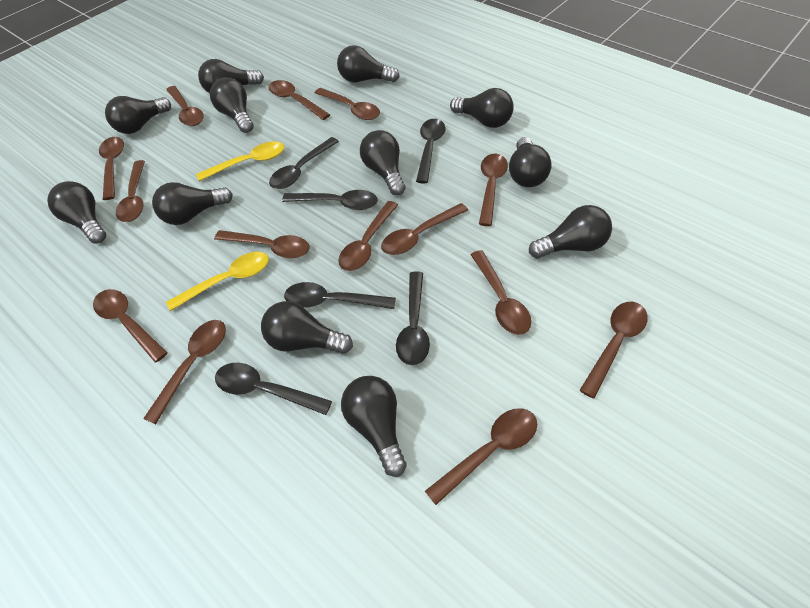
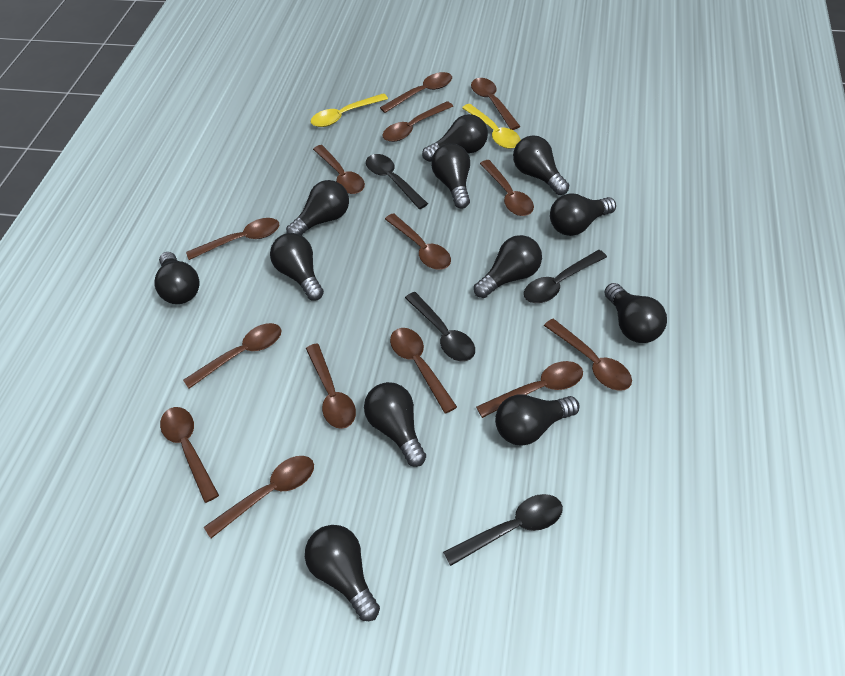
black spoon: 6 -> 4

